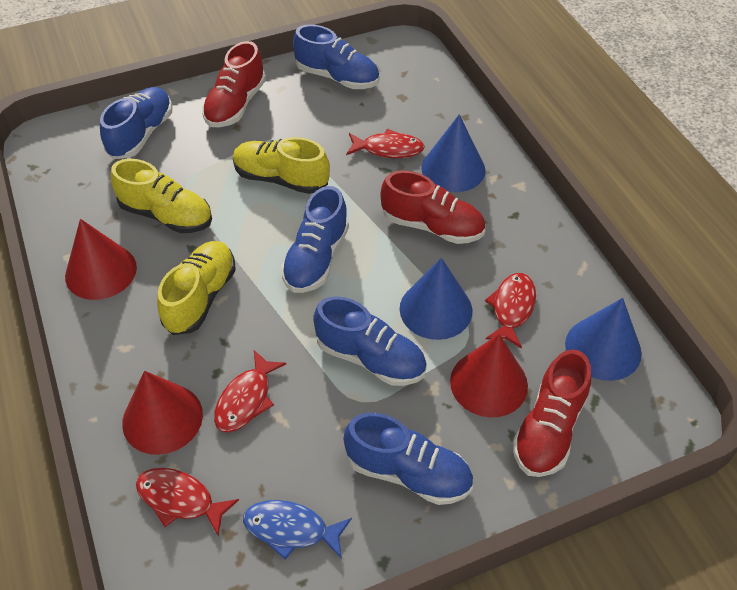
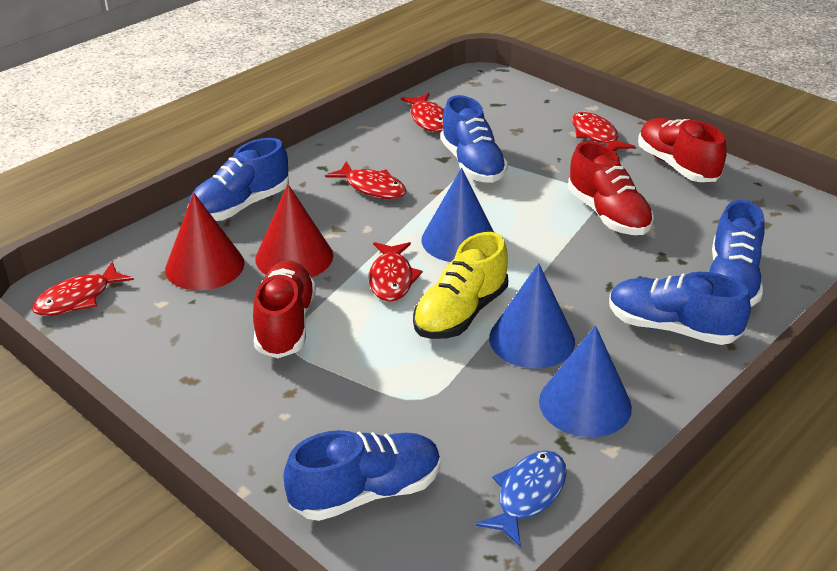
red cone: 3 -> 2
red fish: 4 -> 5
yellow shoe: 3 -> 1

